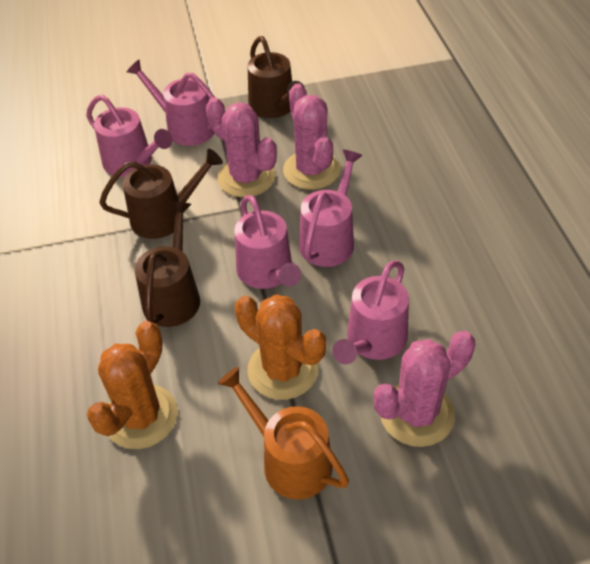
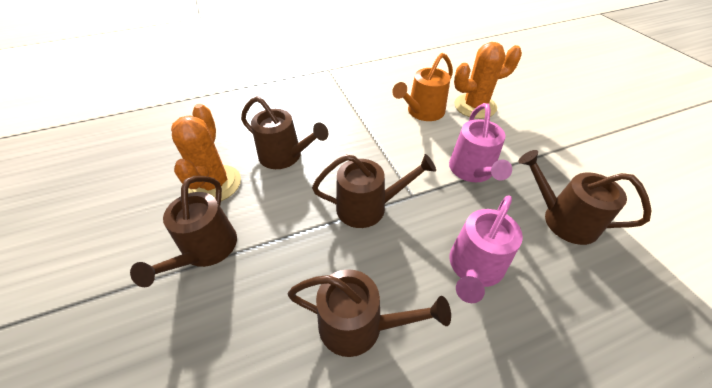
brown watering can: 3 -> 5
pink cactus: 3 -> 0
pink watering can: 5 -> 2

